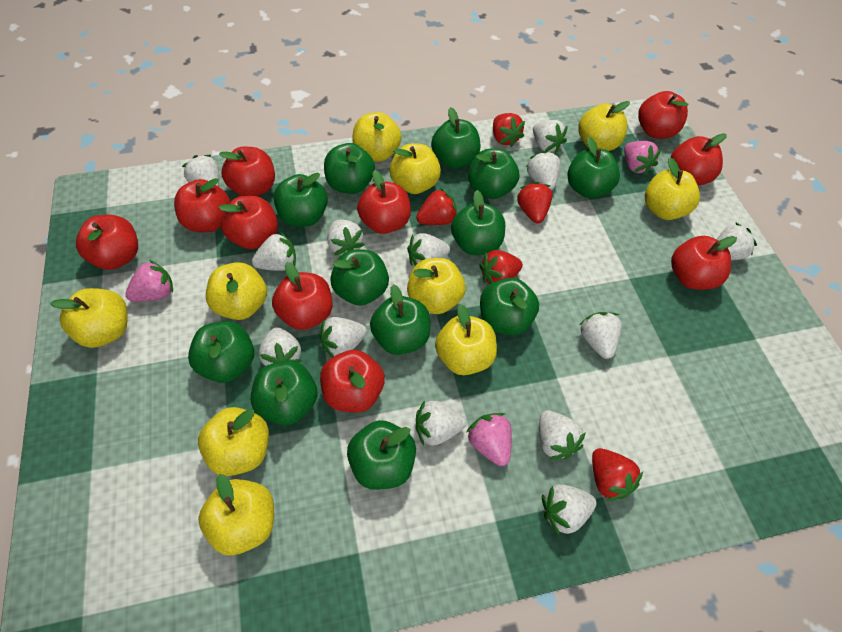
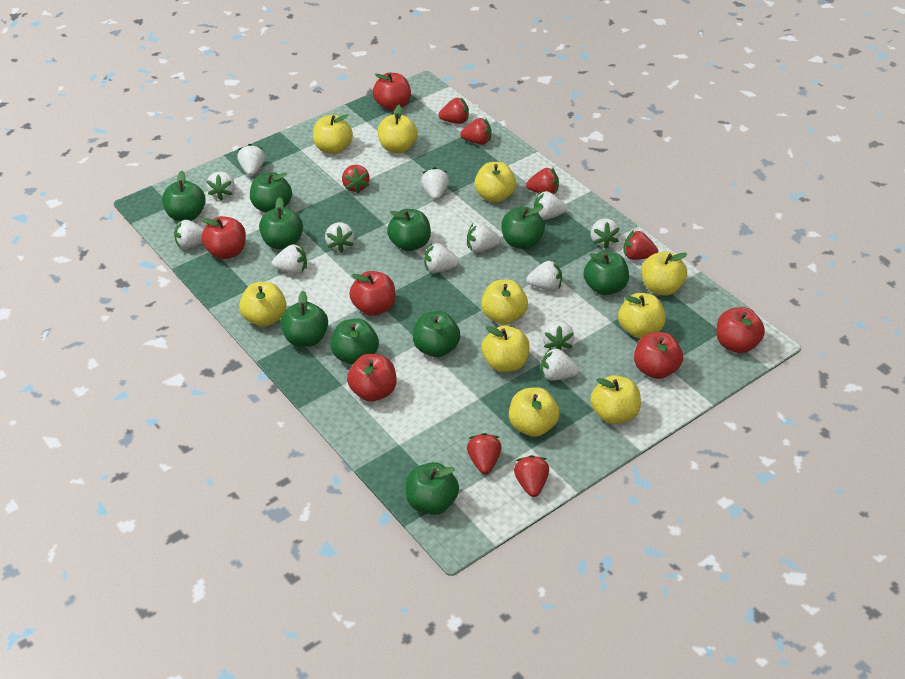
green apple: 12 -> 10
pink strawberry: 3 -> 0
red apple: 10 -> 6
red strawberry: 5 -> 7

